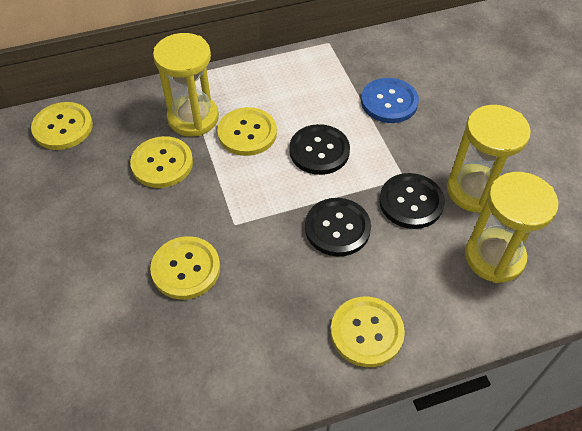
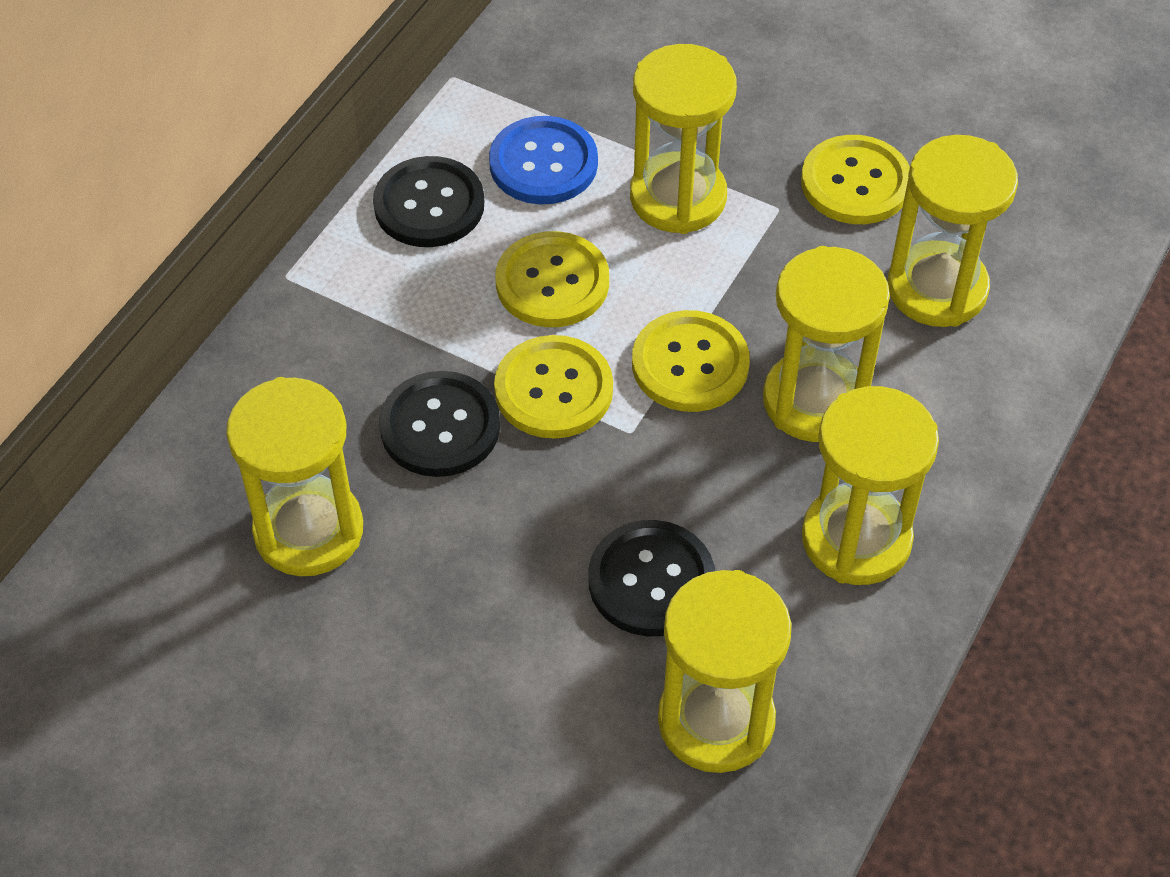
yellow button: 5 -> 4
yellow hourglass: 3 -> 6

